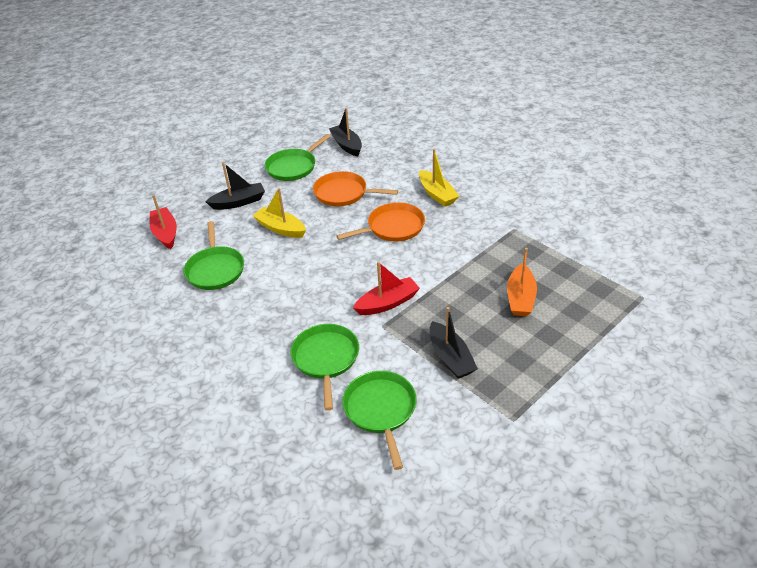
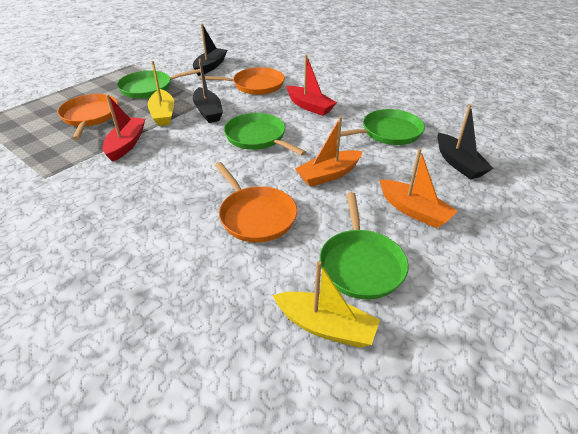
orange boat: 1 -> 2
orange pan: 2 -> 3

